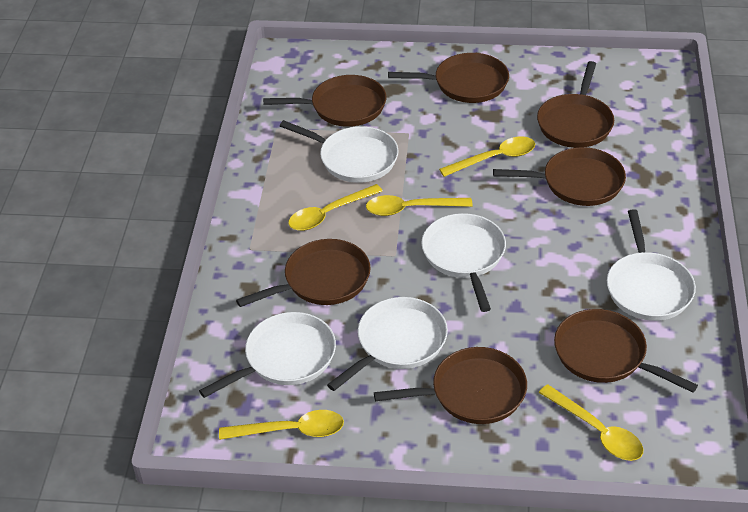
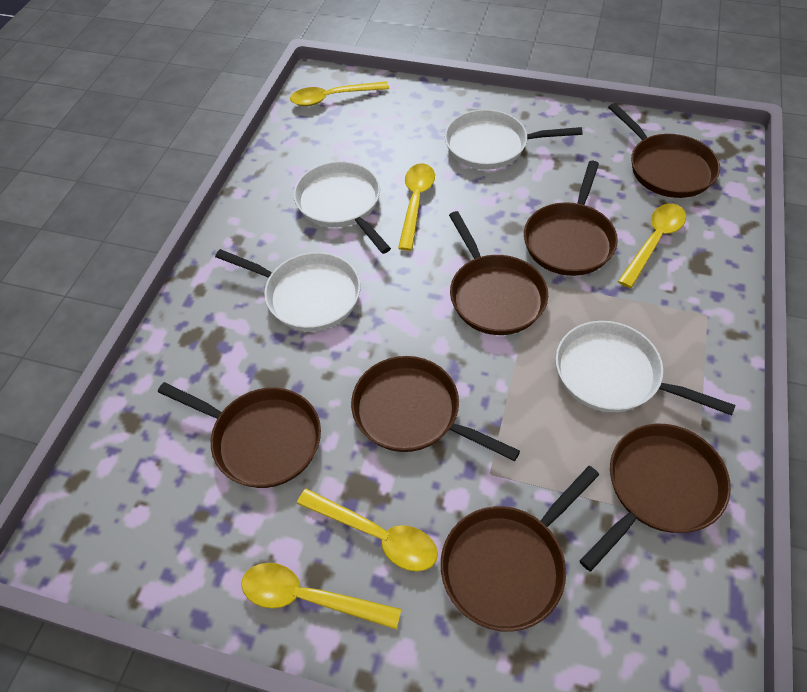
white pan: 5 -> 4

